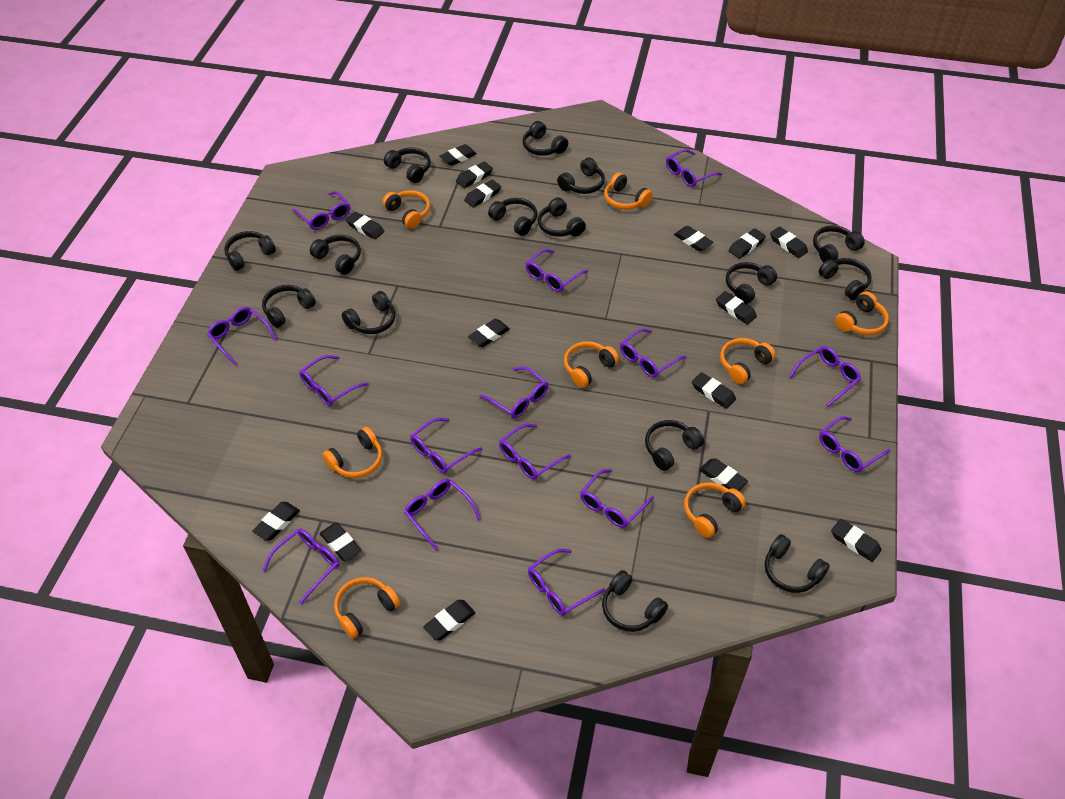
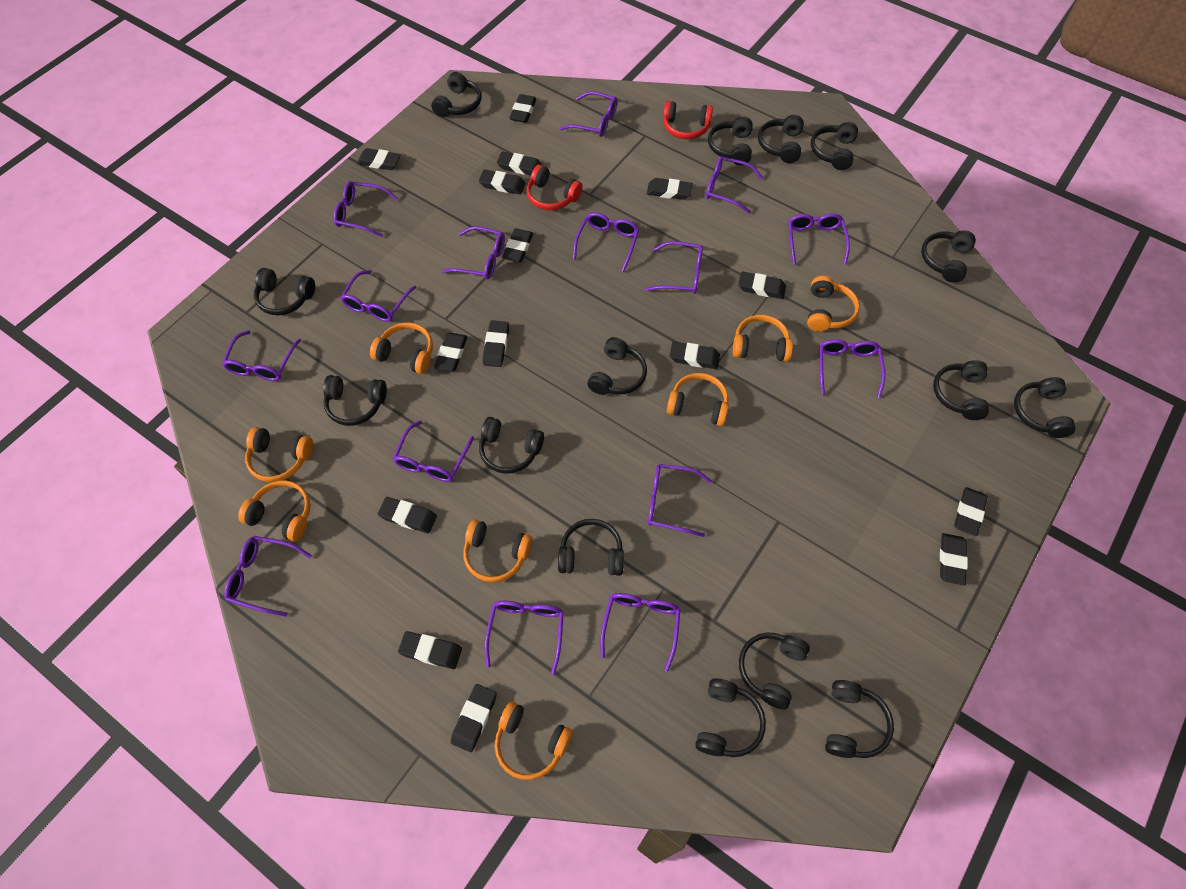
red headphones: 0 -> 2

